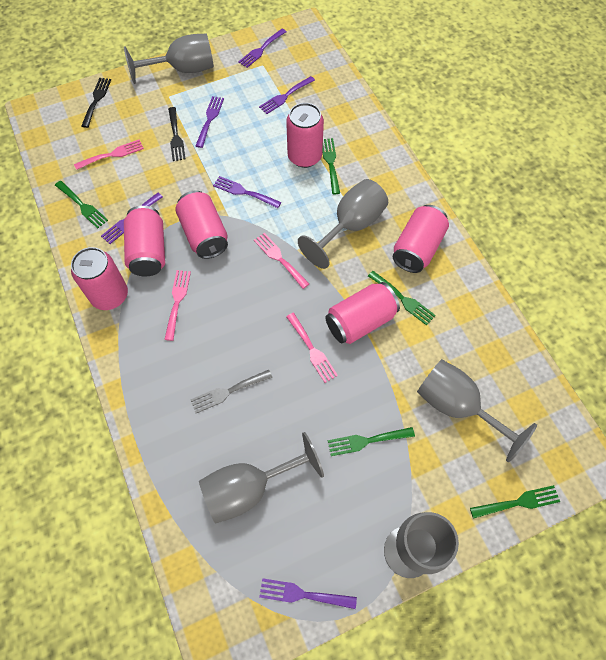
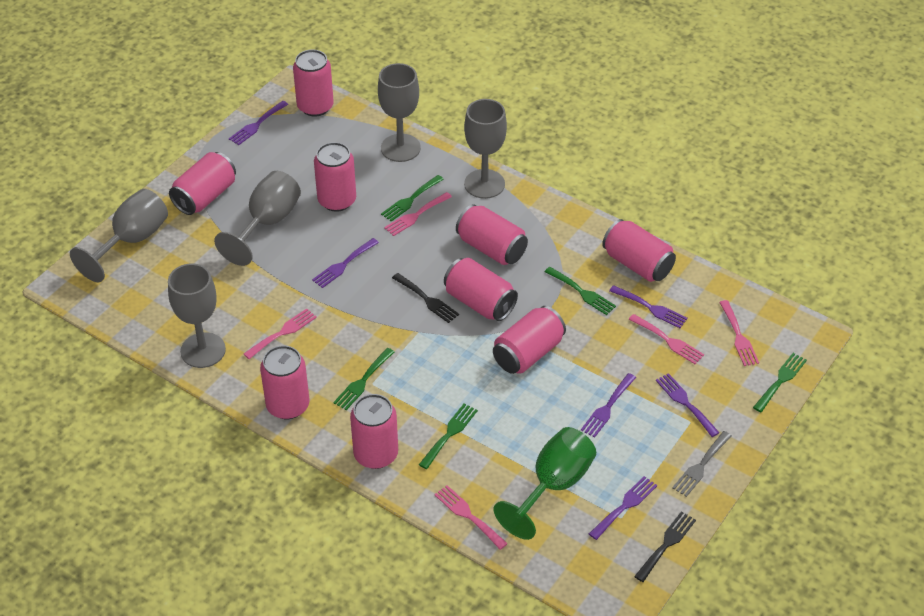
green goblet: 0 -> 1
pink can: 6 -> 9
pink fork: 4 -> 5

